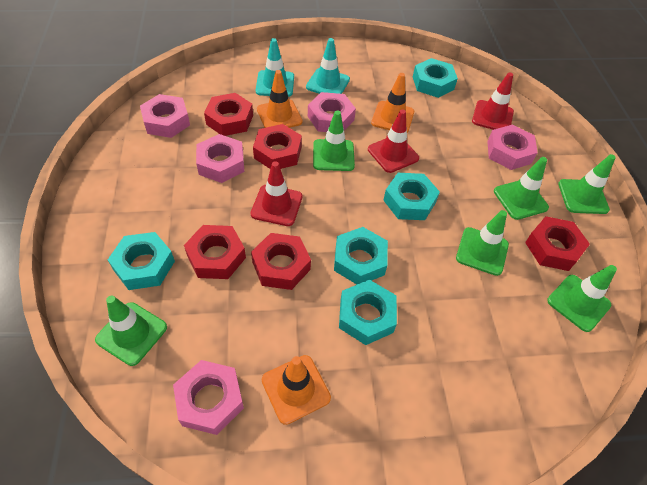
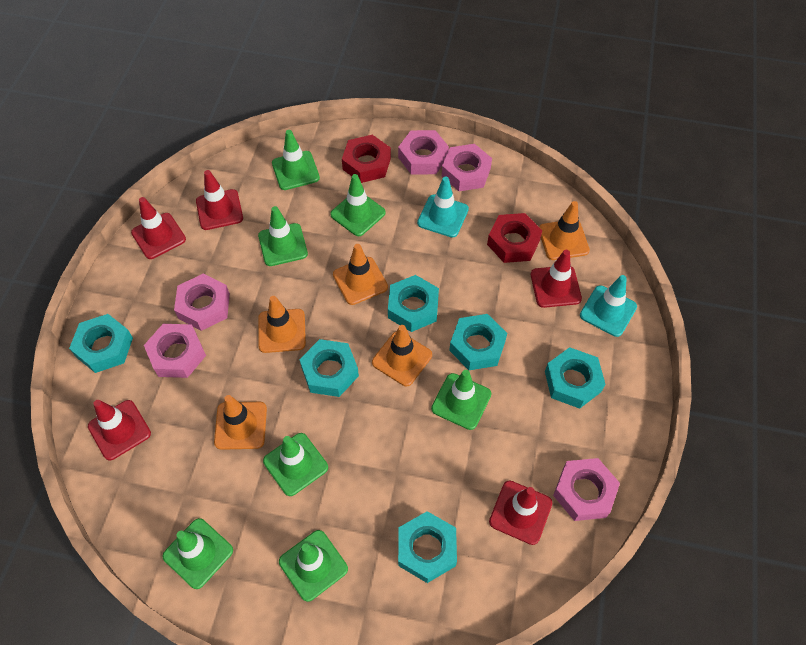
green traffic cone: 6 -> 7
orange traffic cone: 3 -> 5
red nut: 5 -> 2
red traffic cone: 3 -> 5
turquoise nut: 5 -> 6

